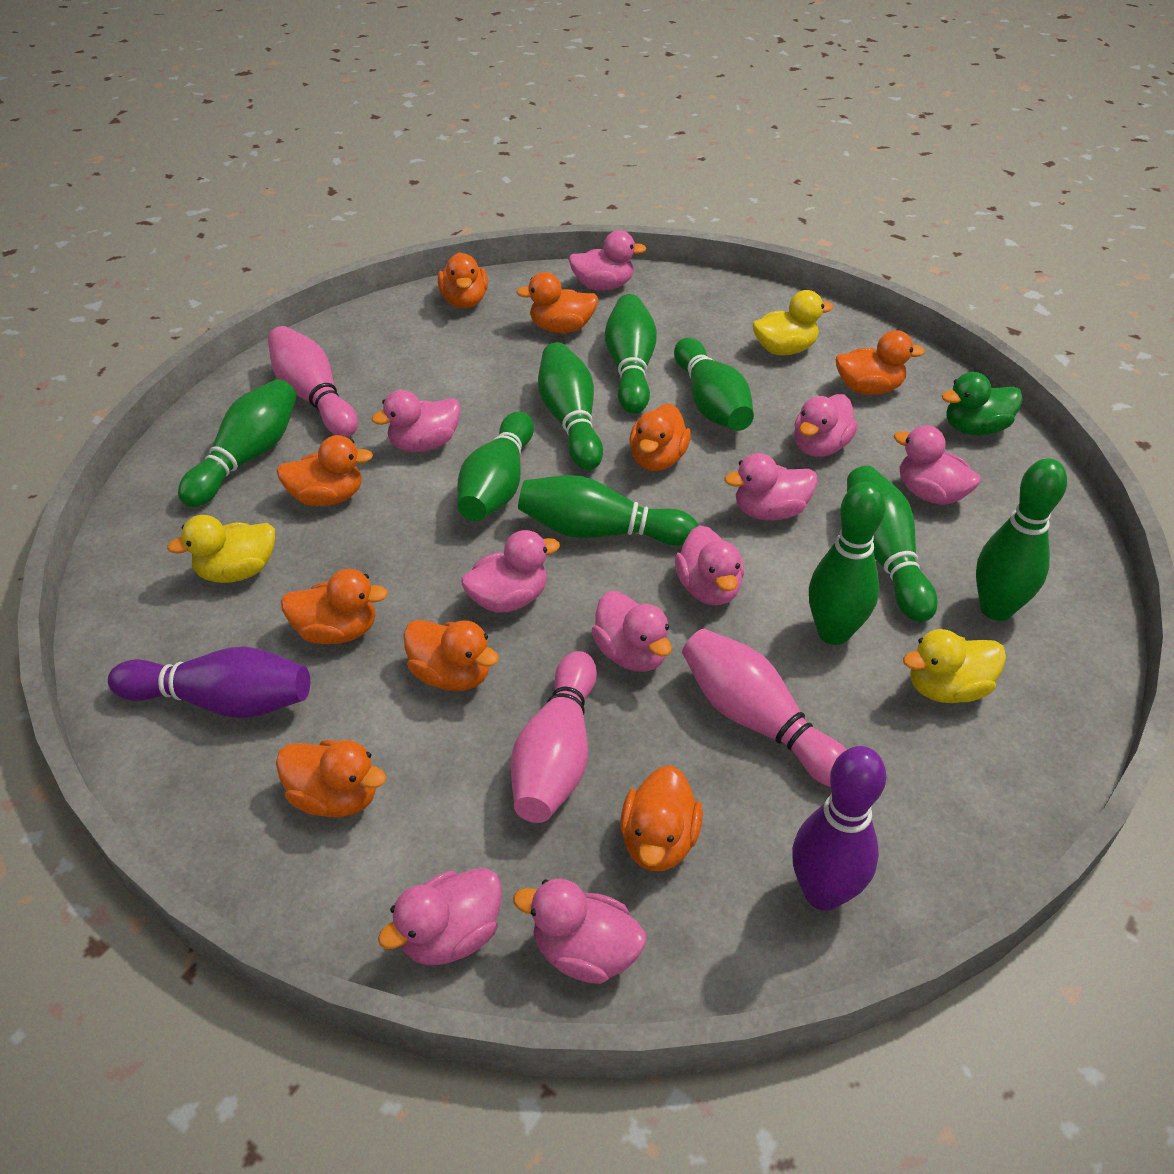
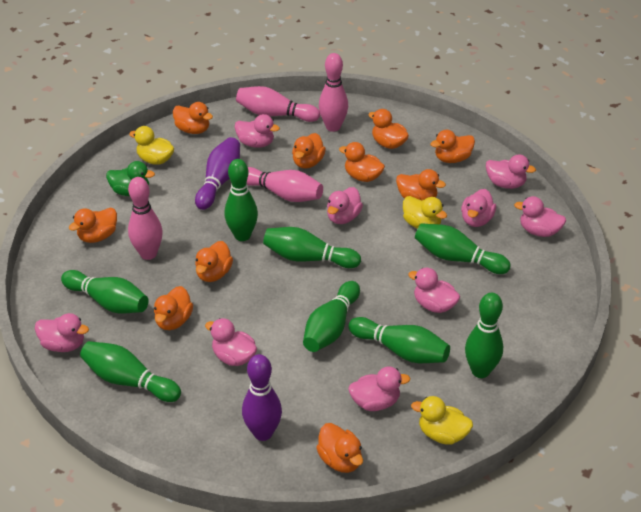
green bowling pin: 9 -> 8
orange duck: 9 -> 10
pink bowling pin: 3 -> 4
pink duck: 10 -> 9

